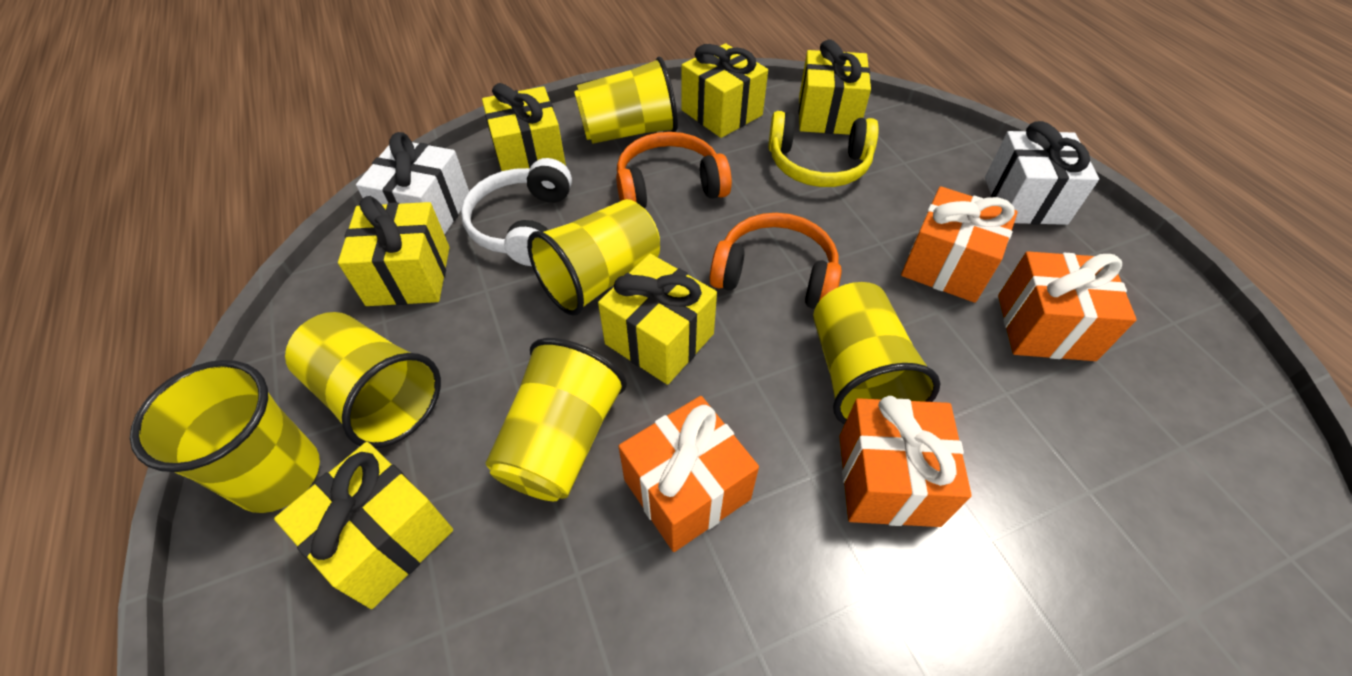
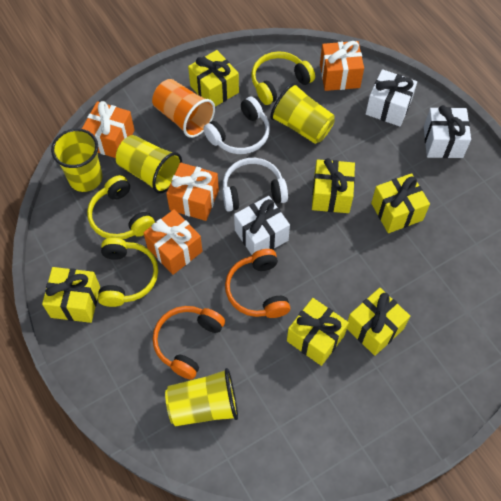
orange cup: 0 -> 1
white gift: 2 -> 3
white headphones: 1 -> 2
yellow cup: 6 -> 4
yellow headphones: 1 -> 3

